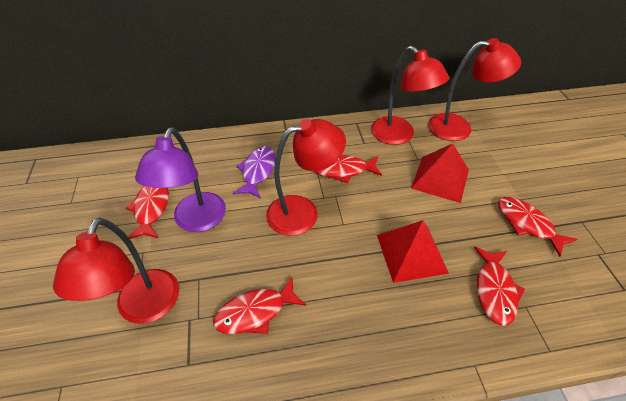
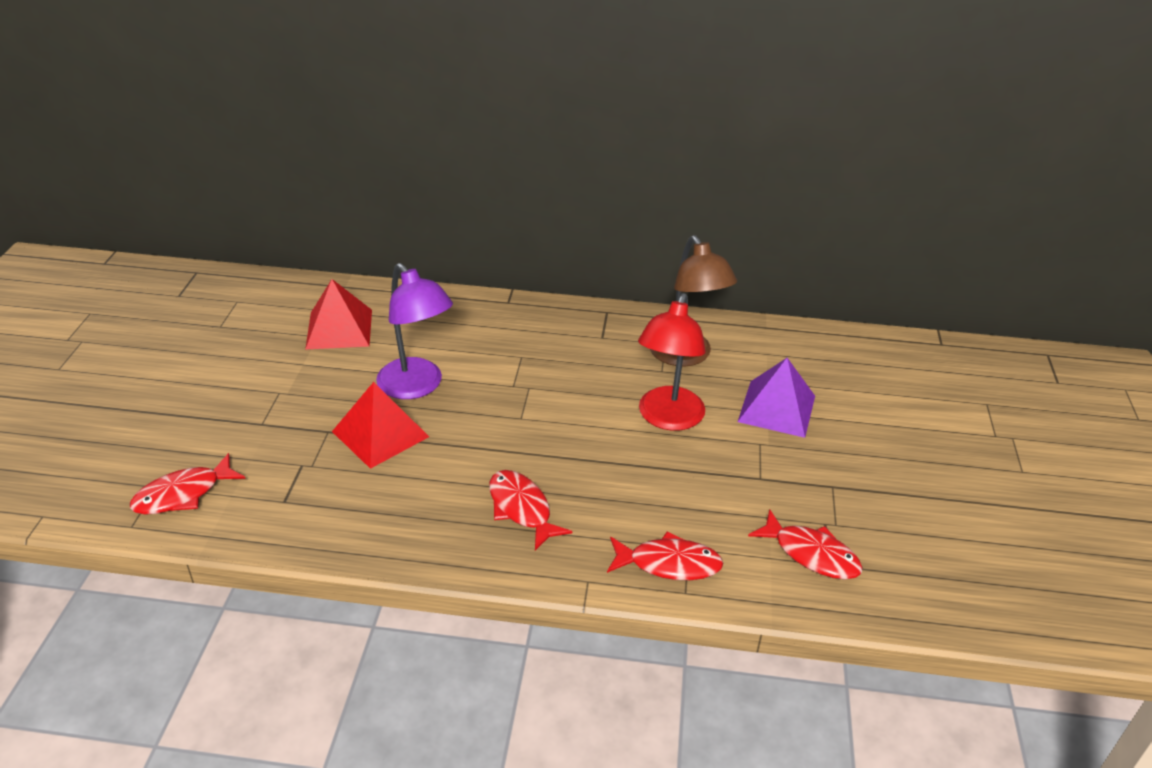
brown lamp: 0 -> 1
purple fish: 1 -> 0
purple pyramid: 0 -> 1
red fish: 5 -> 4
red lamp: 4 -> 1

